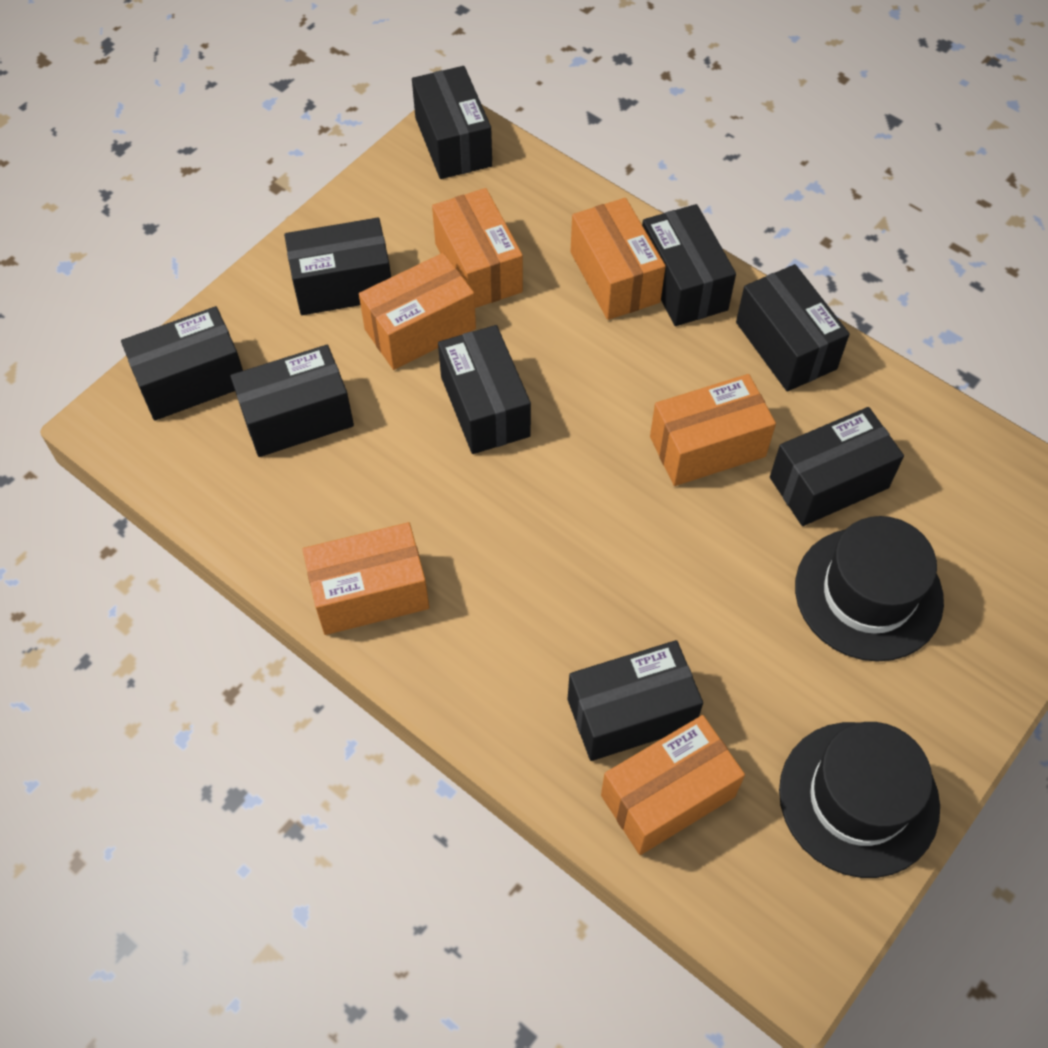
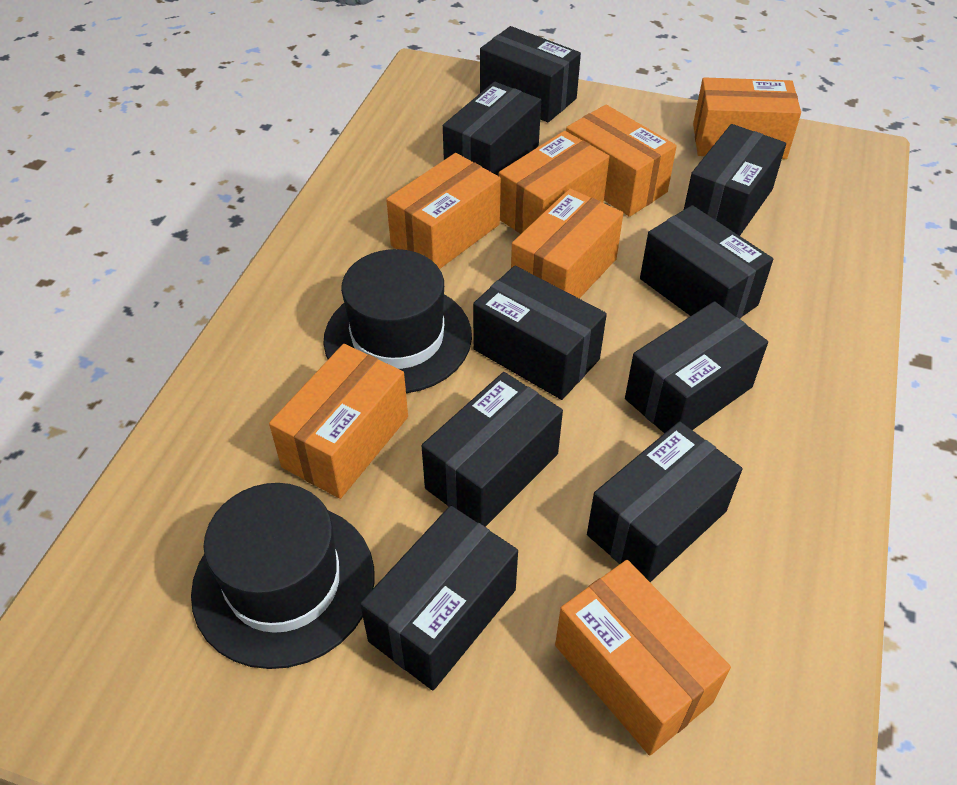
orange box: 6 -> 7

